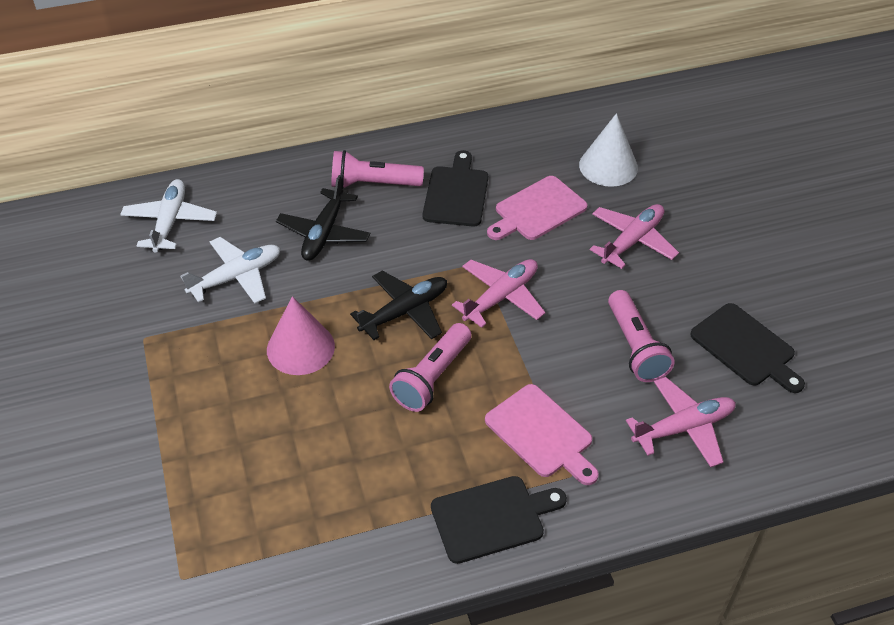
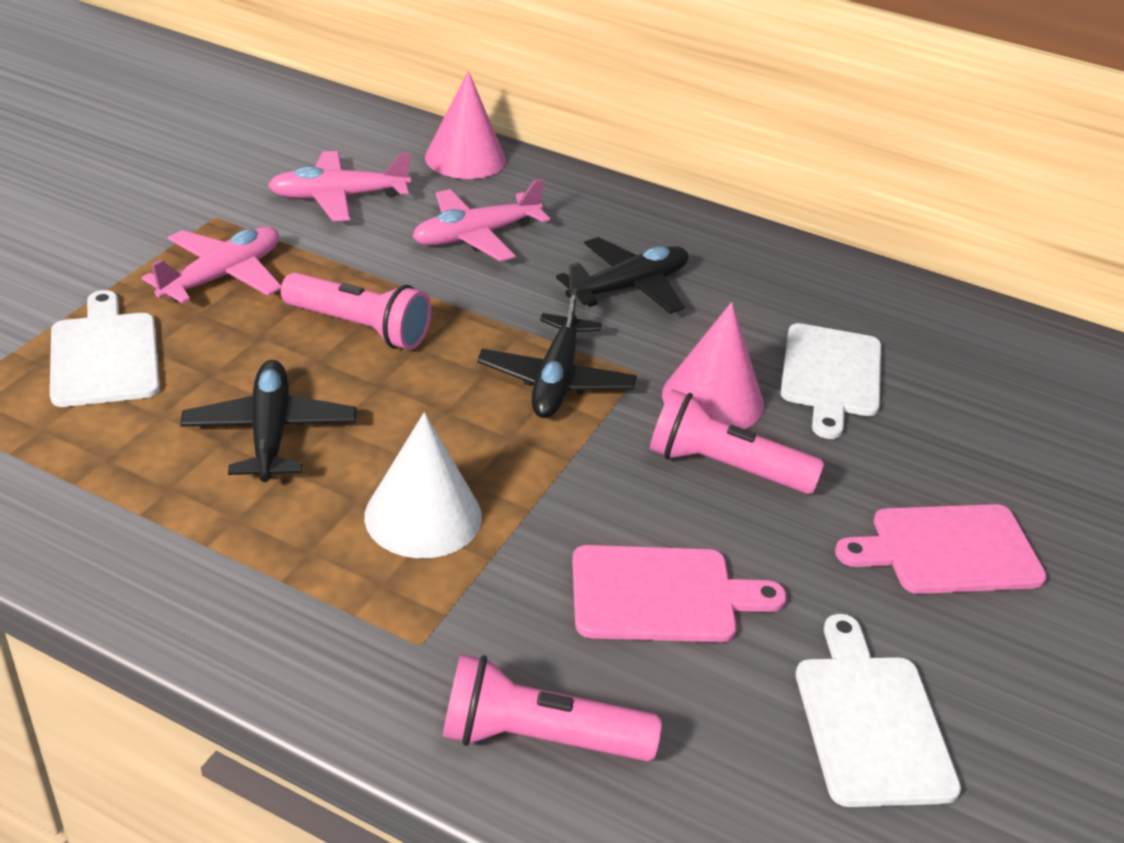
black cutting board: 3 -> 0
black plane: 2 -> 3
pink cone: 1 -> 2
white cutting board: 0 -> 3
white plane: 2 -> 0

